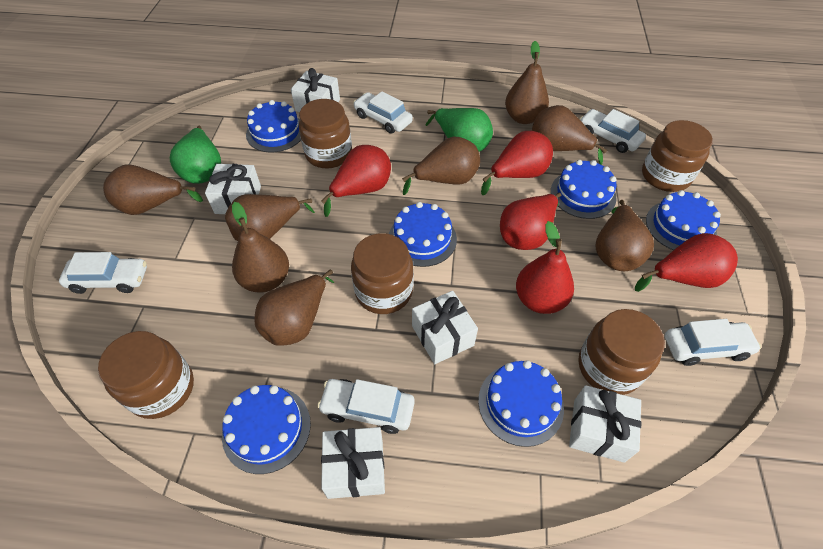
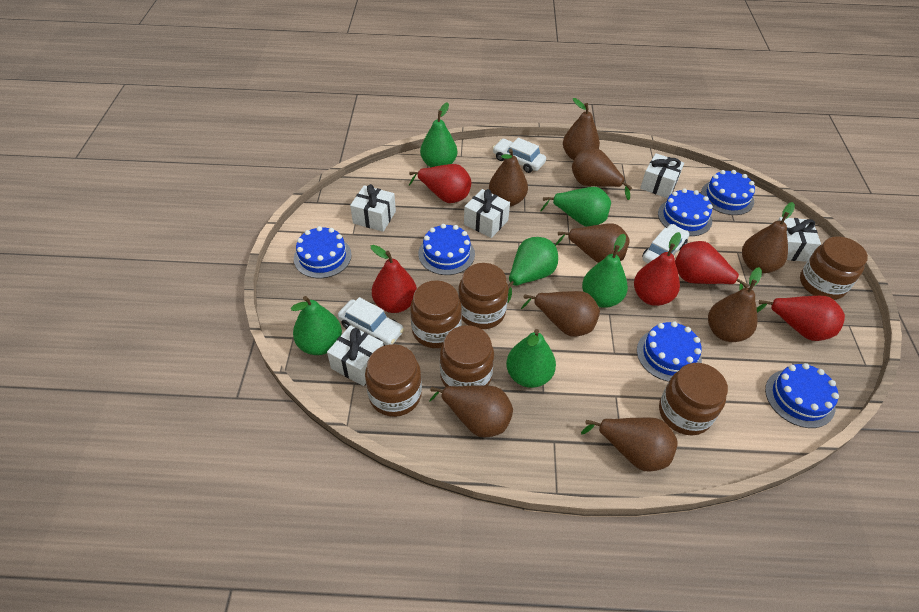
brown jar: 5 -> 6
brown pear: 8 -> 9
green pear: 2 -> 6
white car: 5 -> 3

